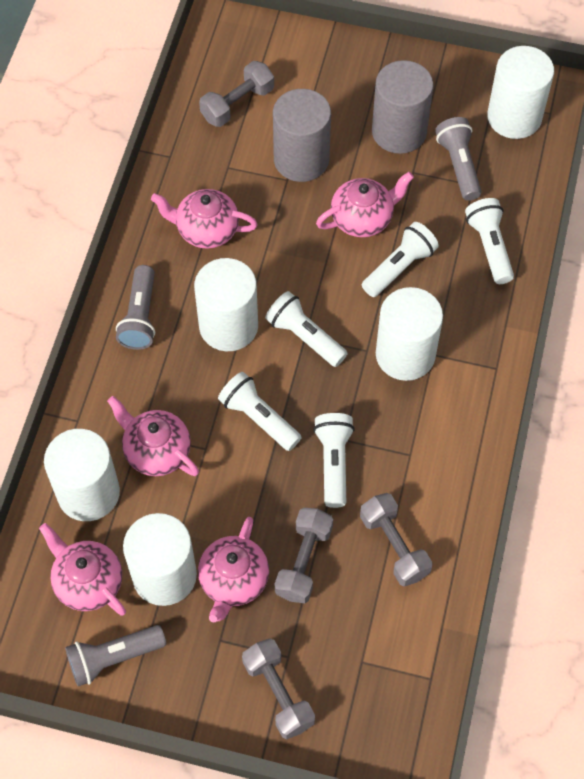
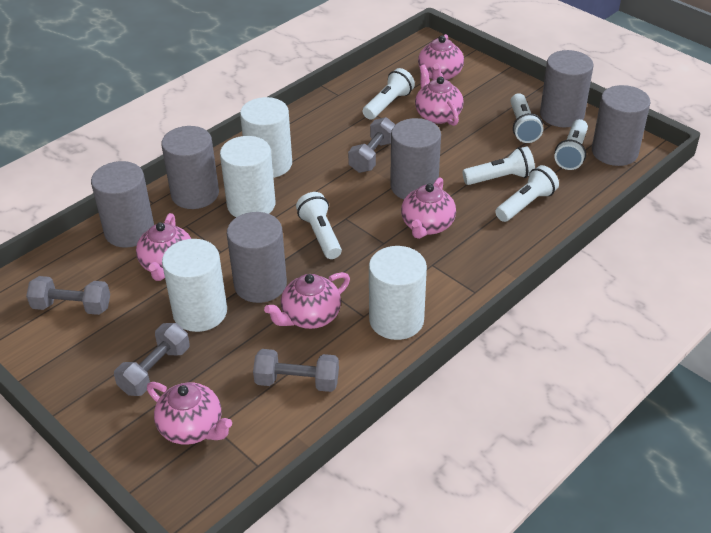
grey cylinder: 2 -> 6
grey flashlight: 3 -> 0
pink teapot: 5 -> 6
white cylinder: 5 -> 4
white flashlight: 5 -> 6

